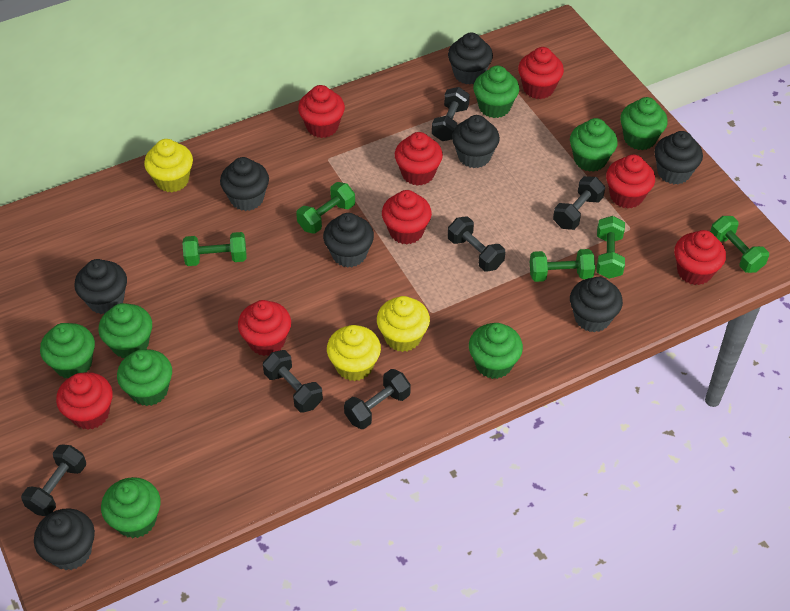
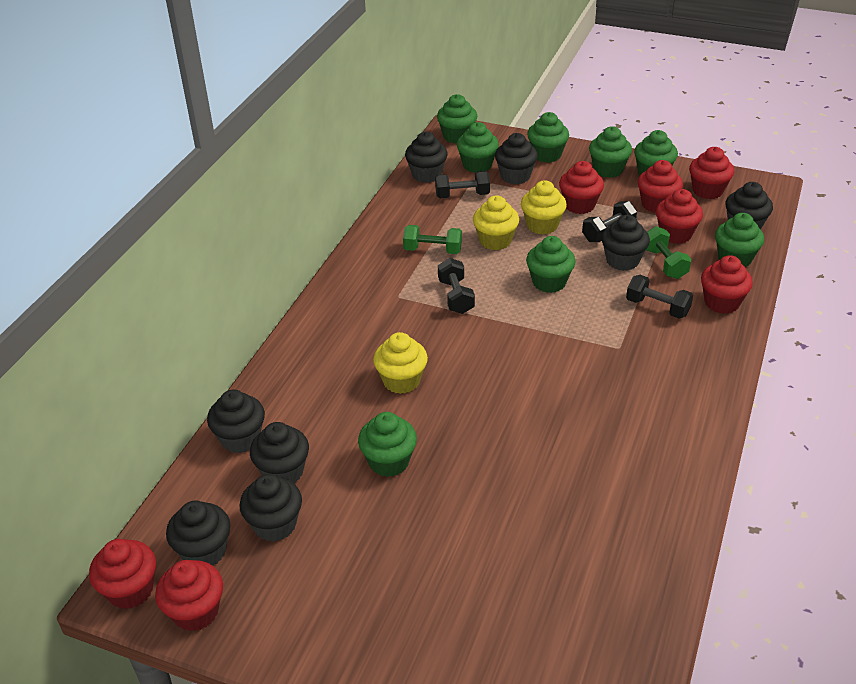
black dumbbell: 6 -> 4
green dumbbell: 5 -> 2
red cupcake: 8 -> 7

